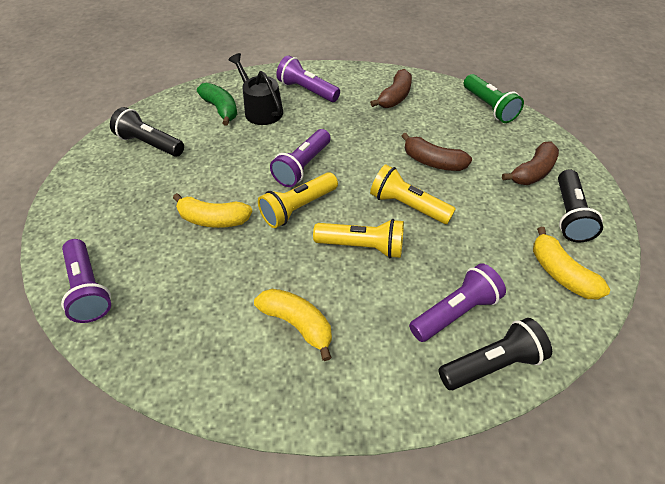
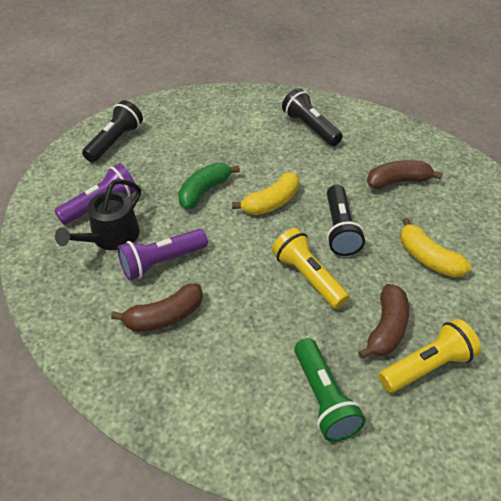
purple flashlight: 4 -> 2
yellow banana: 3 -> 2
yellow flashlight: 3 -> 2

